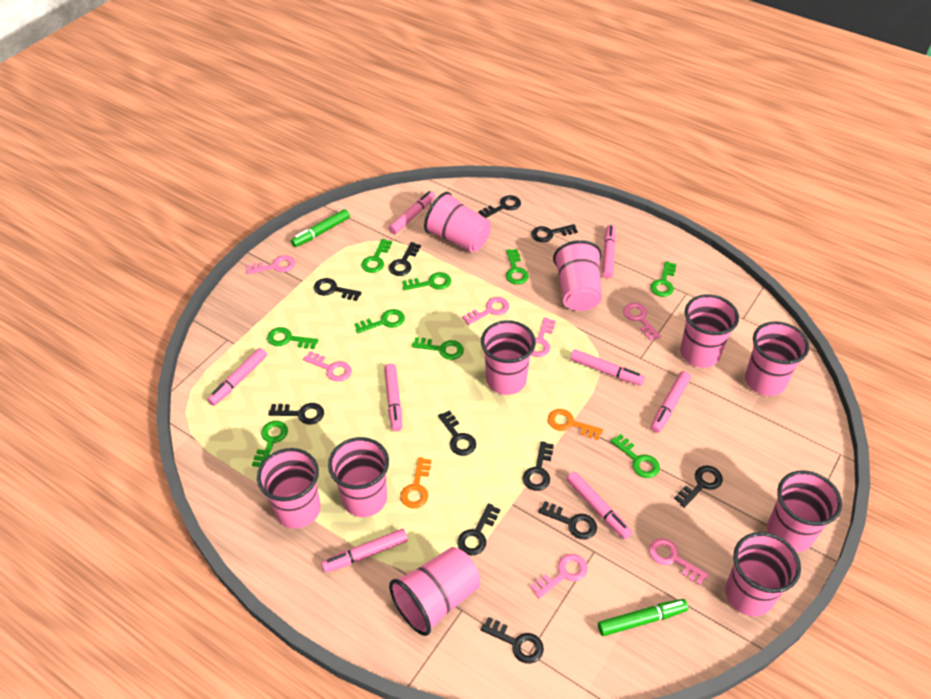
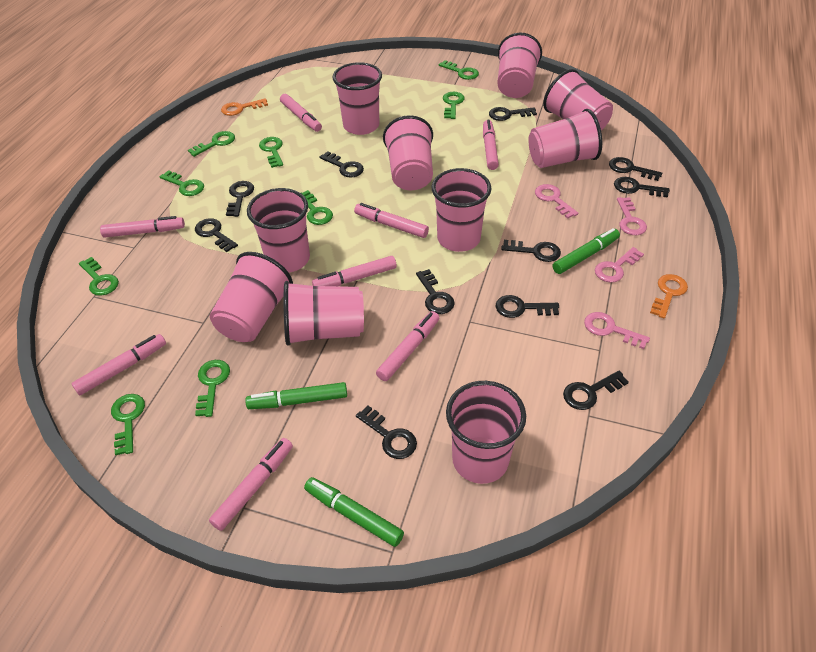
green marker: 2 -> 3
pink key: 7 -> 4

